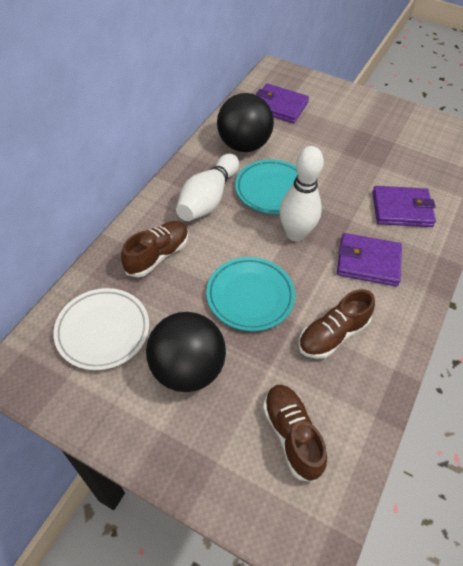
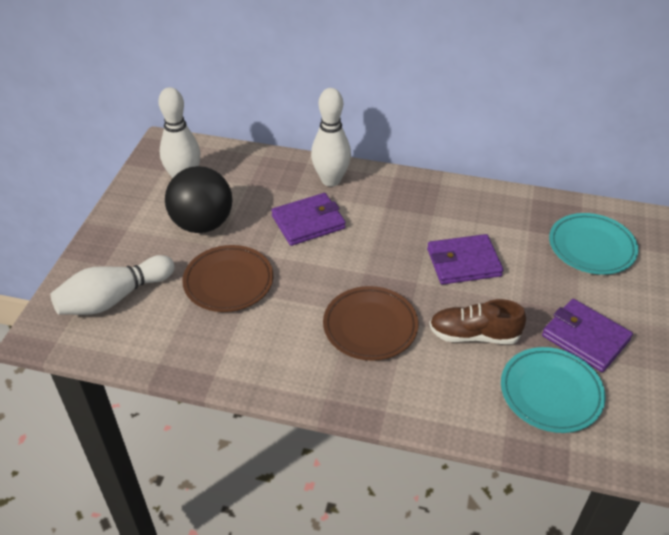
black ball: 2 -> 1
brown plate: 0 -> 2
brown shoe: 3 -> 1
white bowling pin: 2 -> 3
white plate: 1 -> 0

